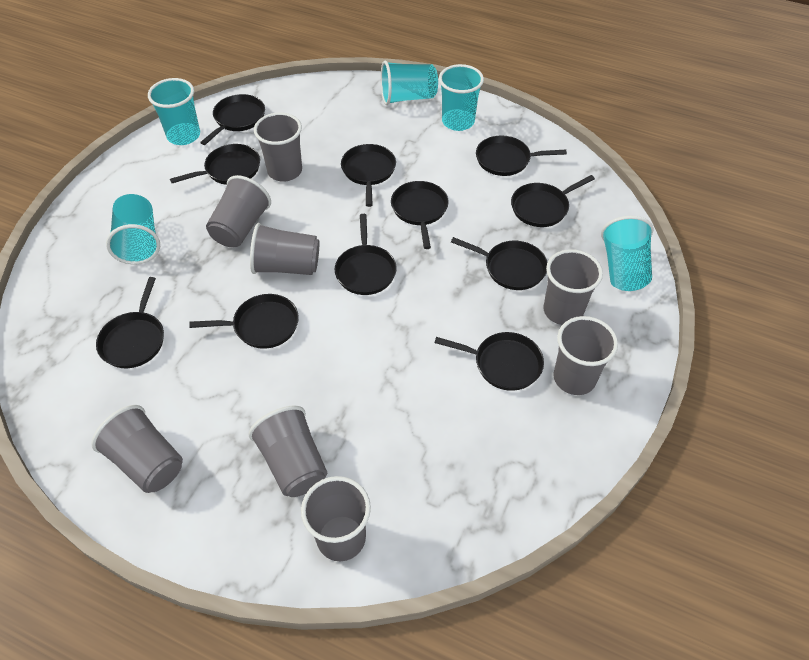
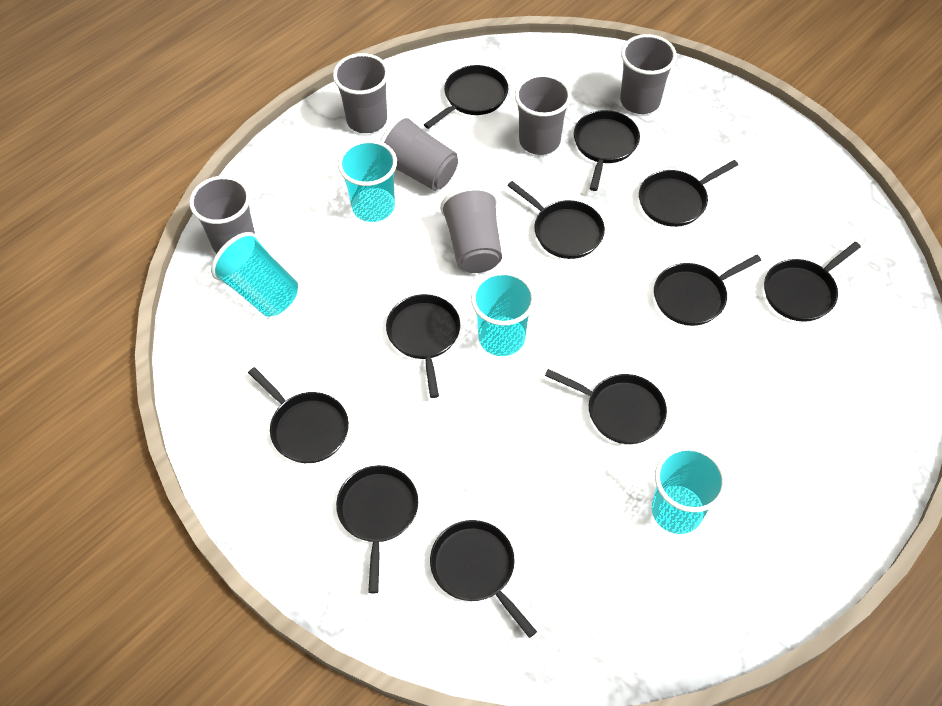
grey cup: 8 -> 6
turquoise cup: 5 -> 4

